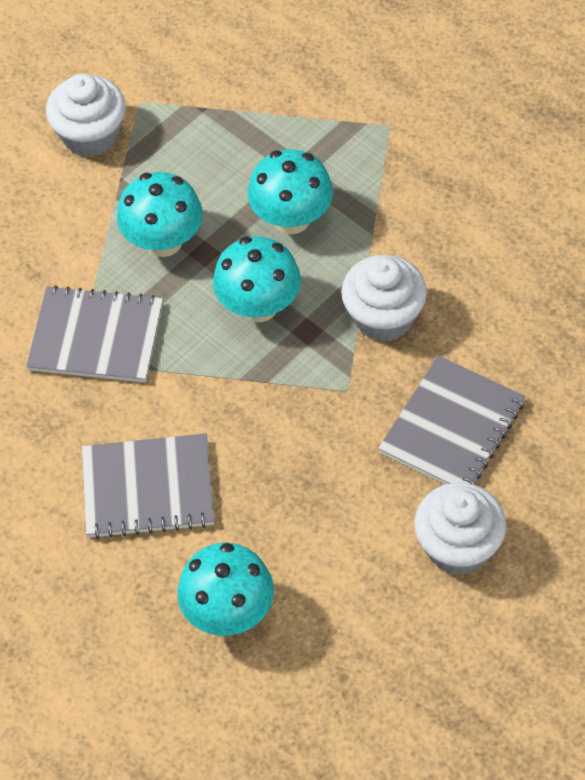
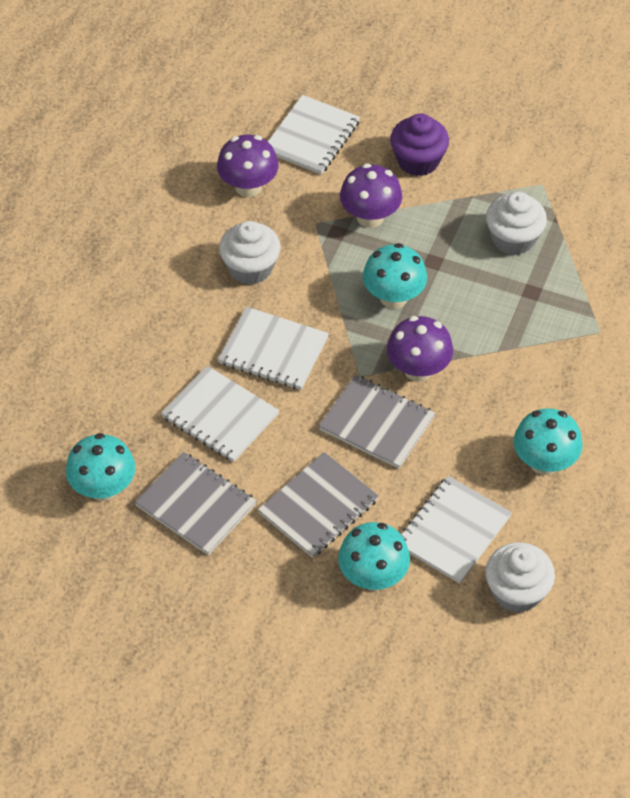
purple cupcake: 0 -> 1
purple mushroom: 0 -> 3
white notebook: 0 -> 4

